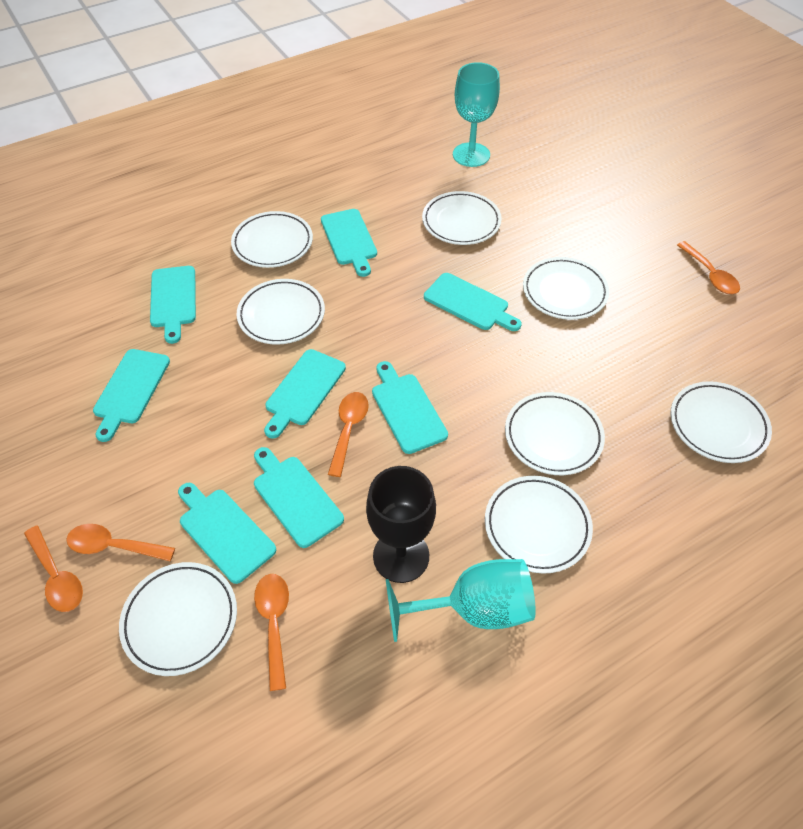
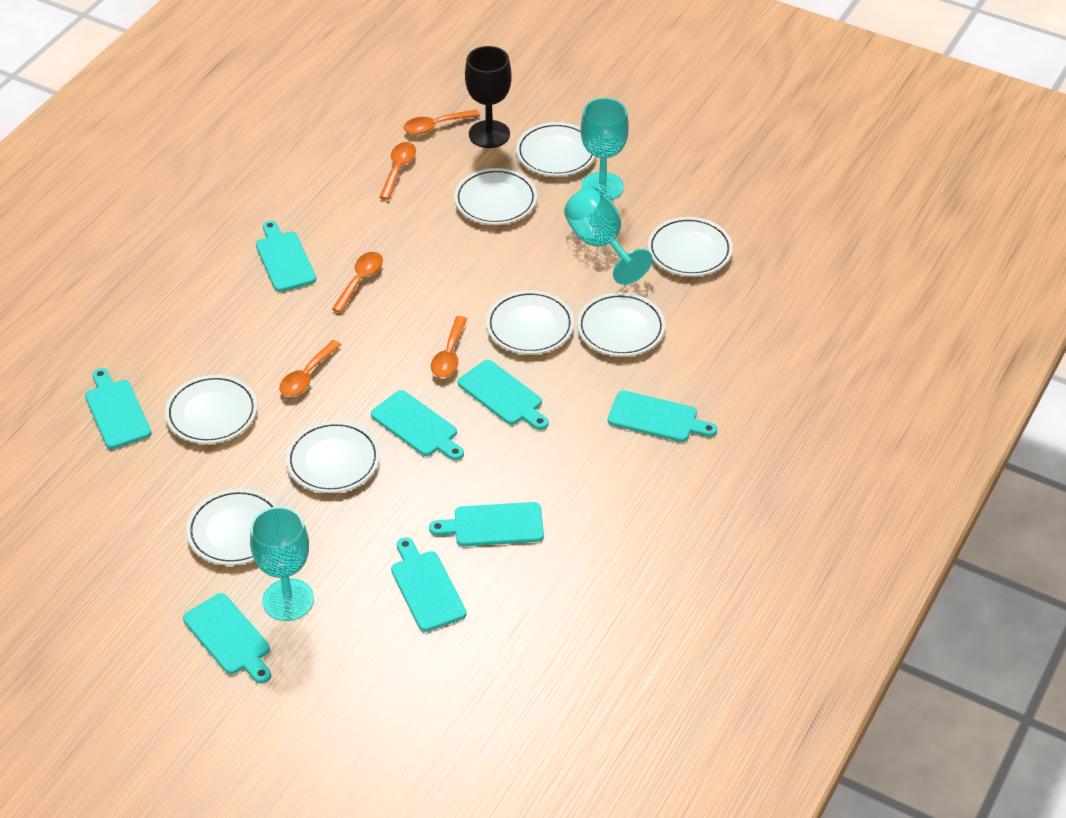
turquoise goblet: 2 -> 3

